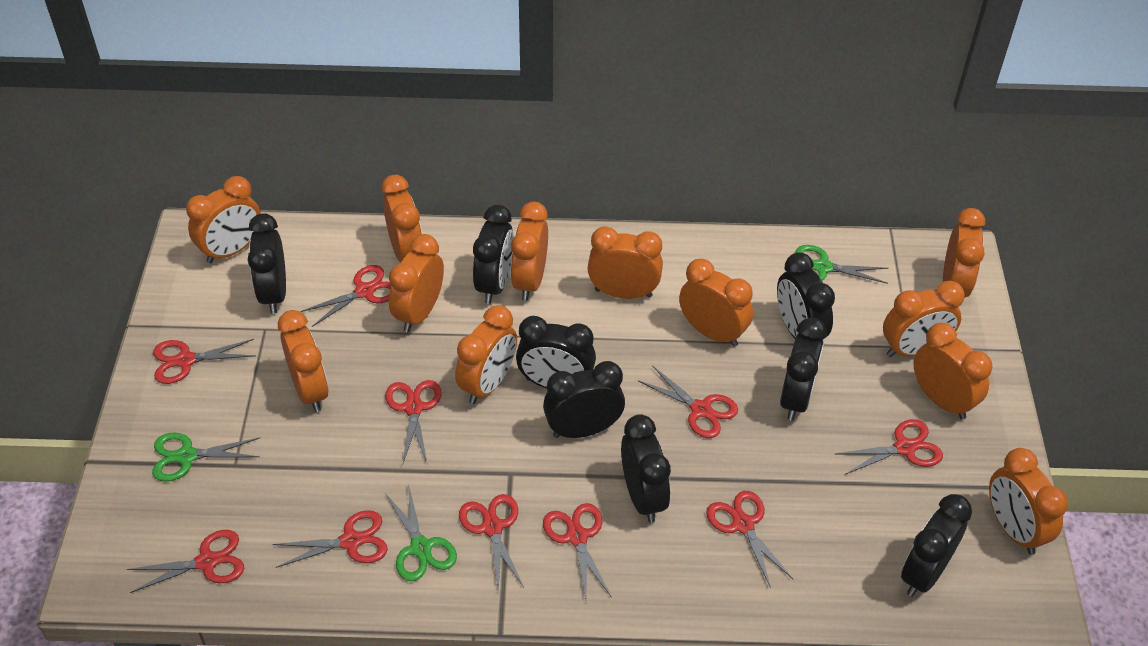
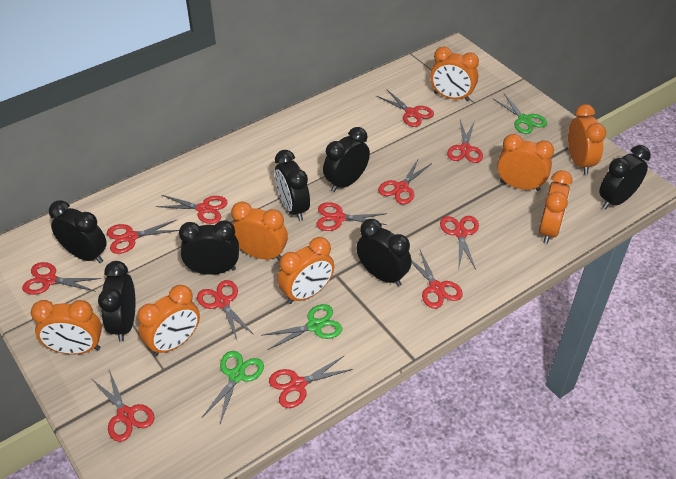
black clock: 8 -> 7
orange clock: 12 -> 8
red scissors: 10 -> 12

